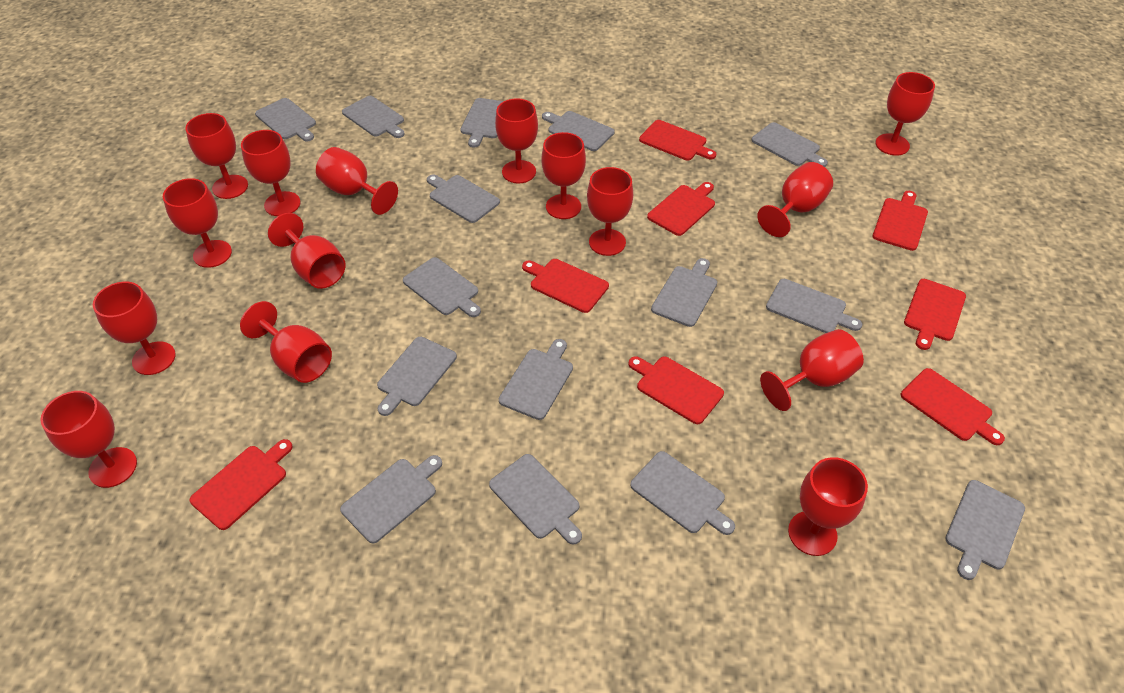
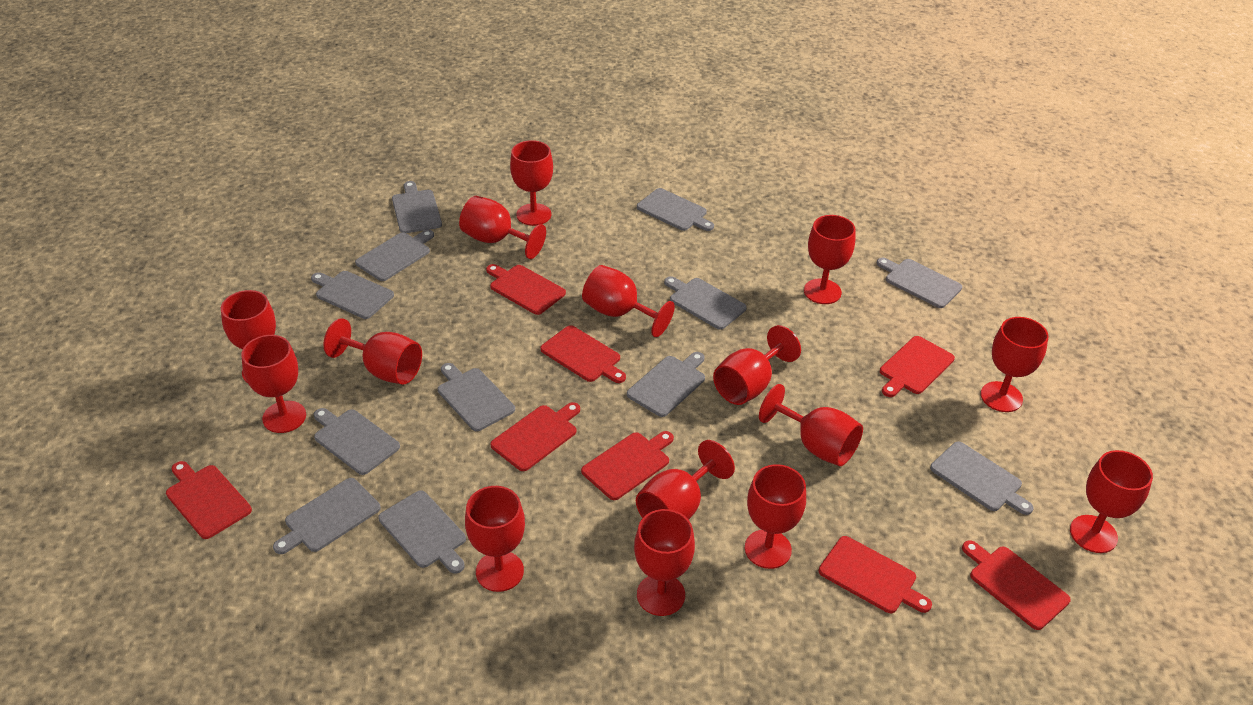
grey cutting board: 15 -> 12

